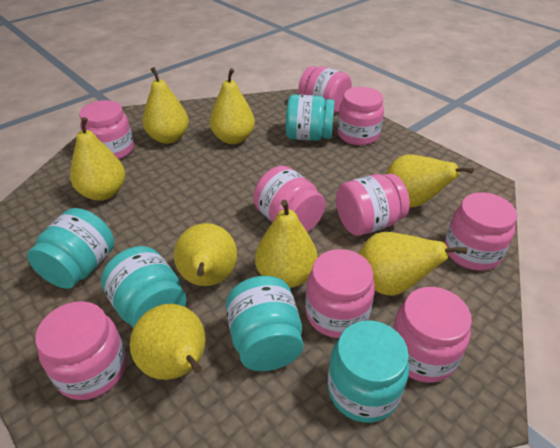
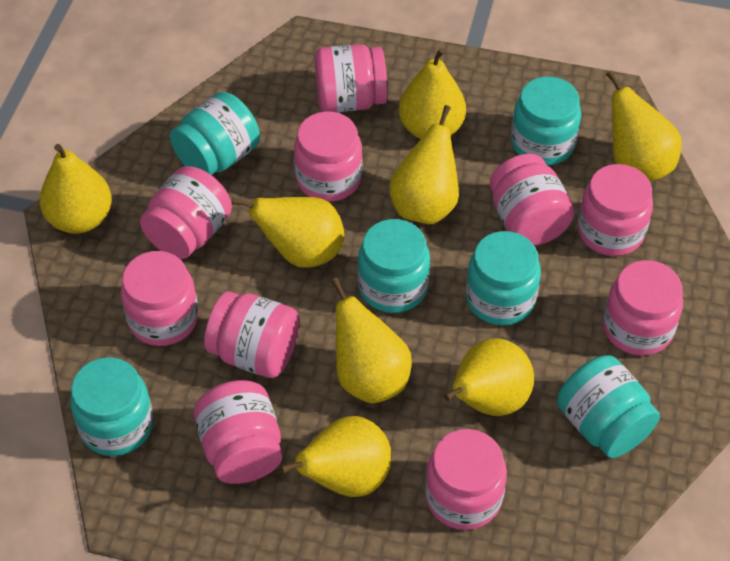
pink jar: 9 -> 10
turquoise jar: 5 -> 6

